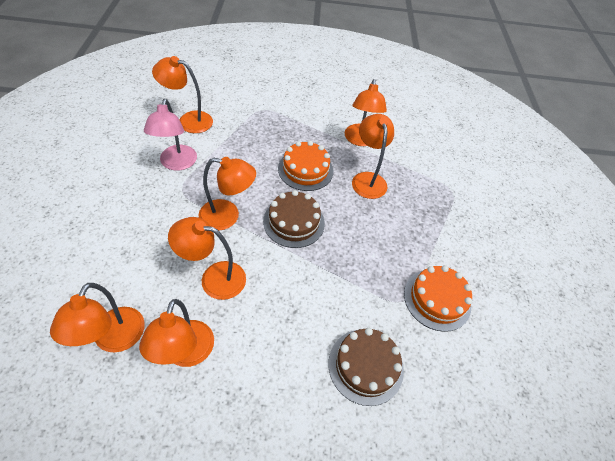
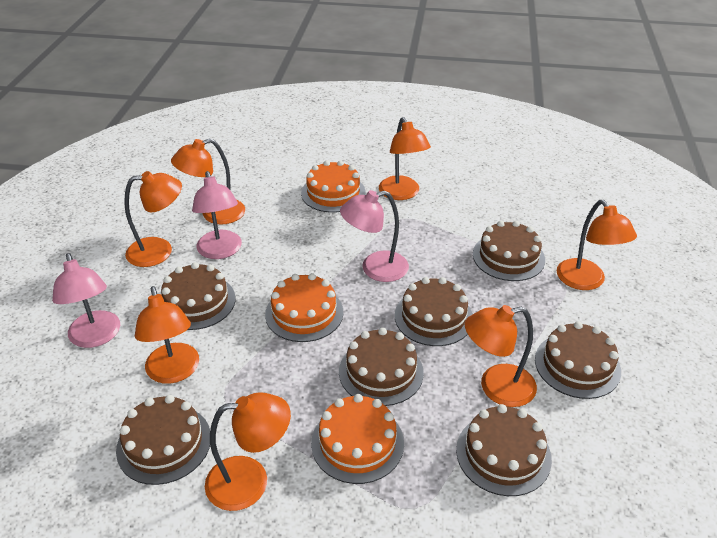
brown cake: 2 -> 7
orange cake: 2 -> 3
pink lamp: 1 -> 3

